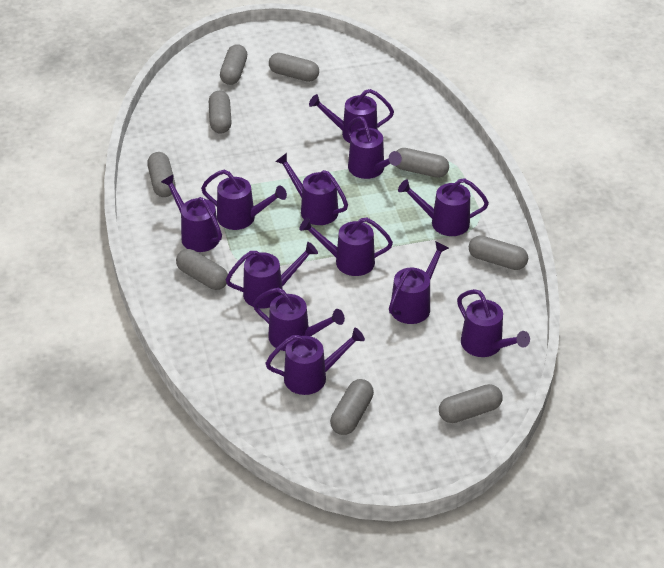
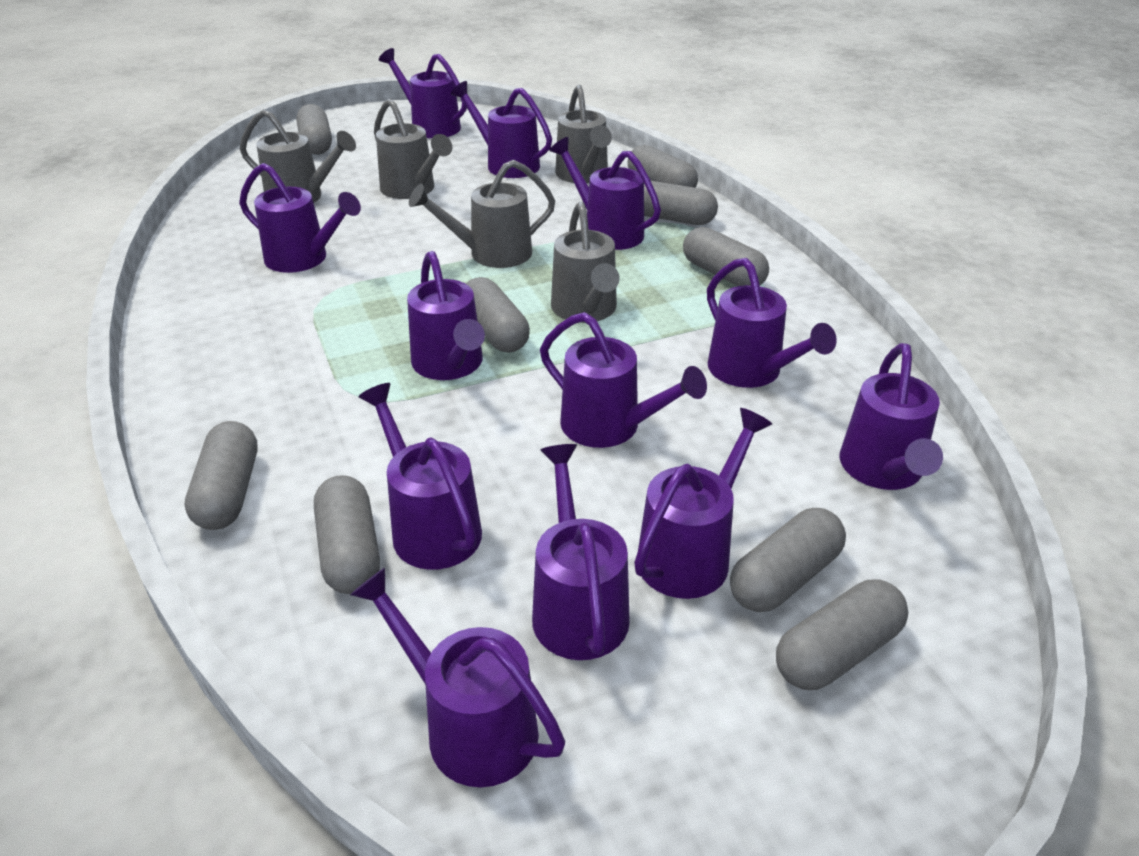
grey watering can: 0 -> 5

